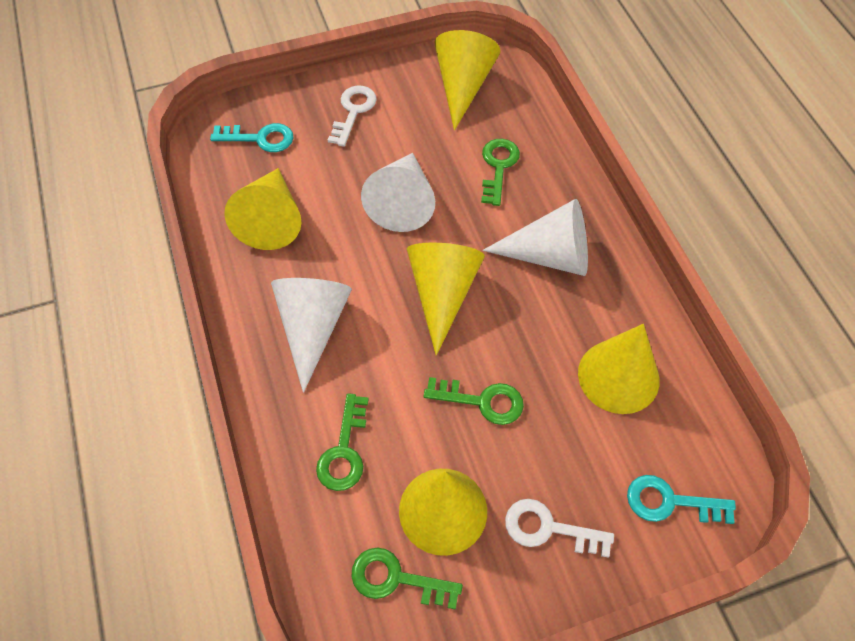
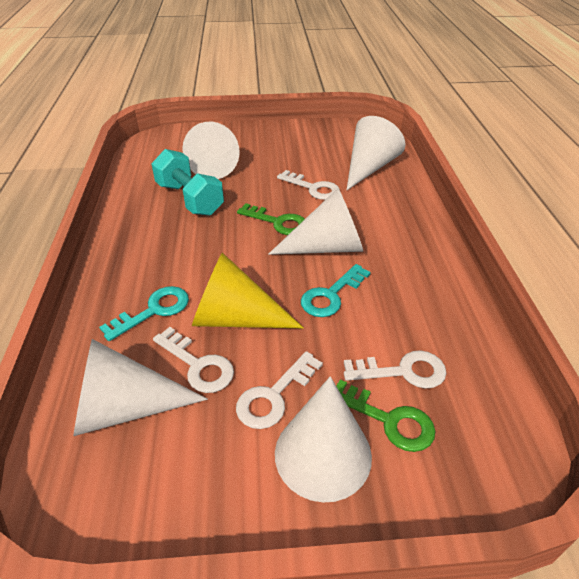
green key: 4 -> 2
turquoise dumbbell: 0 -> 1
white cone: 3 -> 5
white key: 2 -> 4
yellow cone: 5 -> 1

